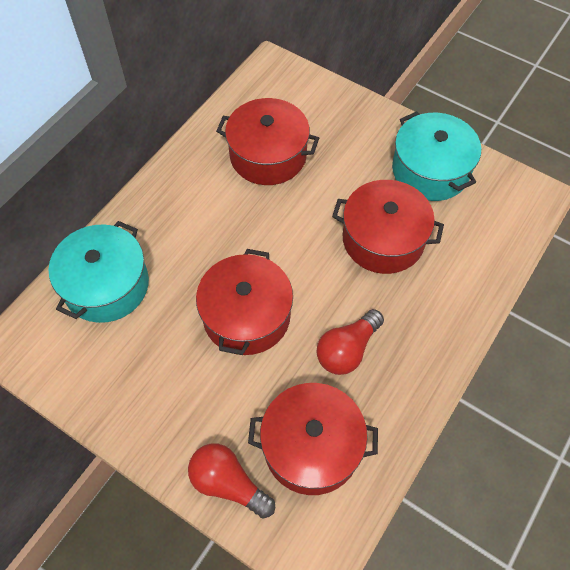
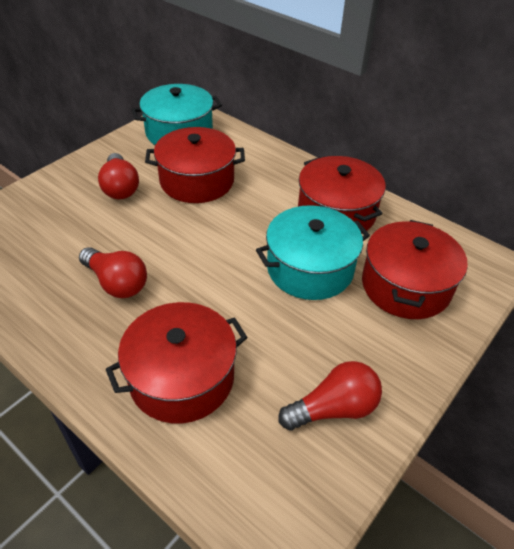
red light bulb: 2 -> 3

